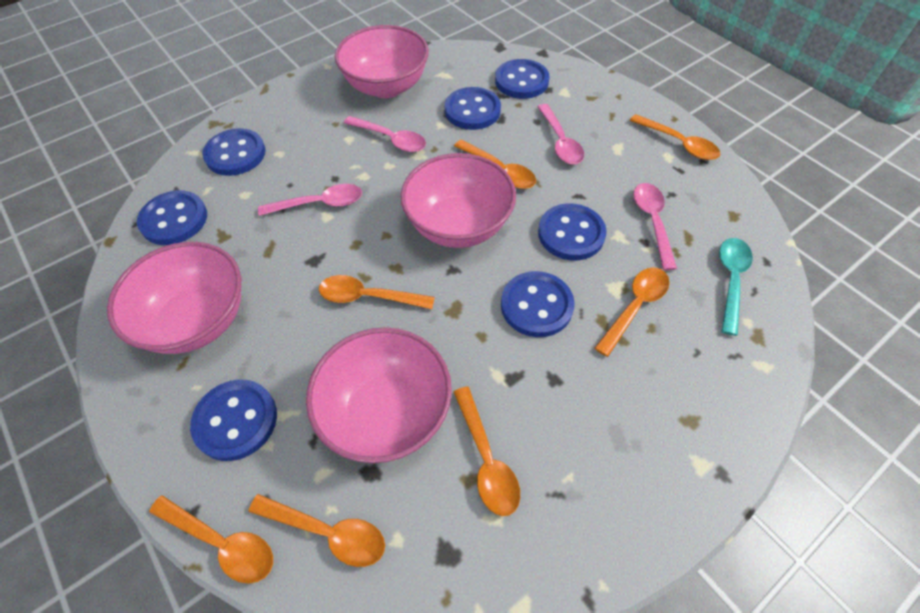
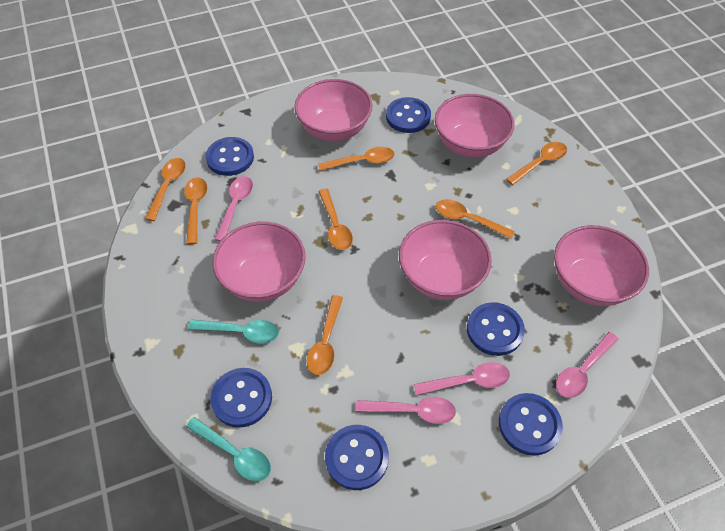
blue button: 7 -> 6
pink bowl: 4 -> 5
turquoise spoon: 1 -> 2

